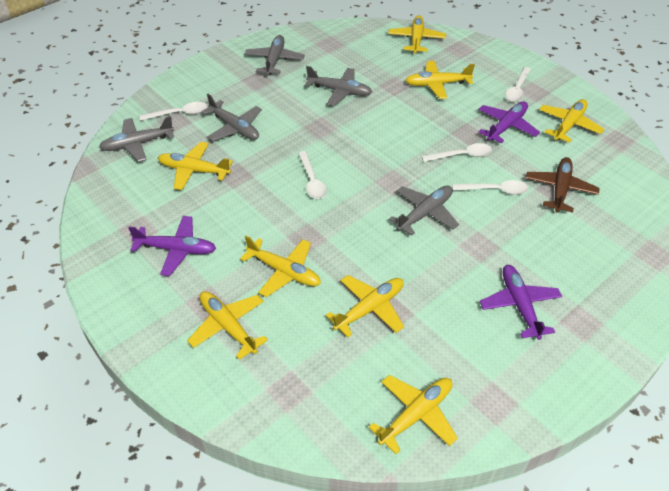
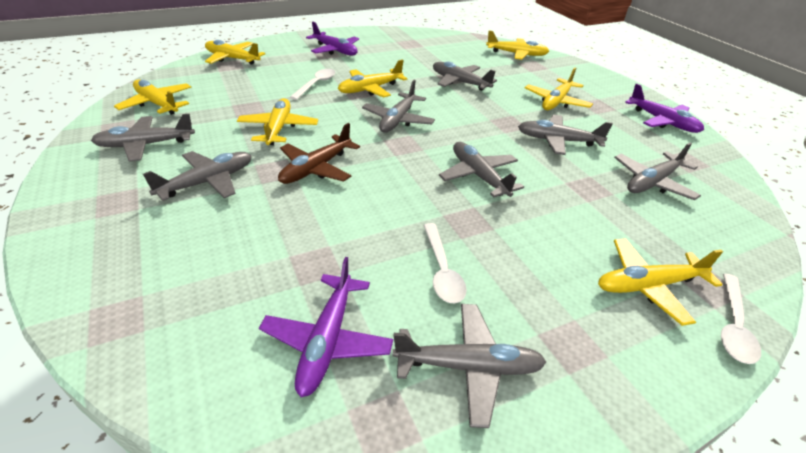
grey plane: 5 -> 8
white spoon: 5 -> 3
yellow plane: 8 -> 7

